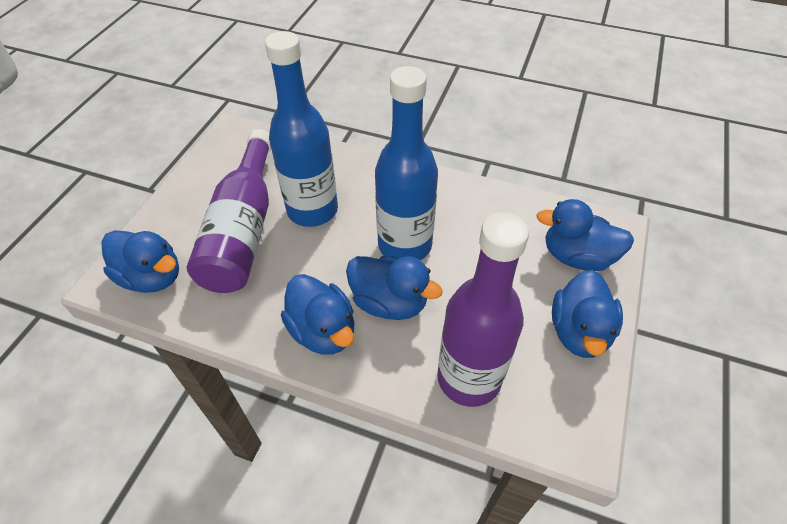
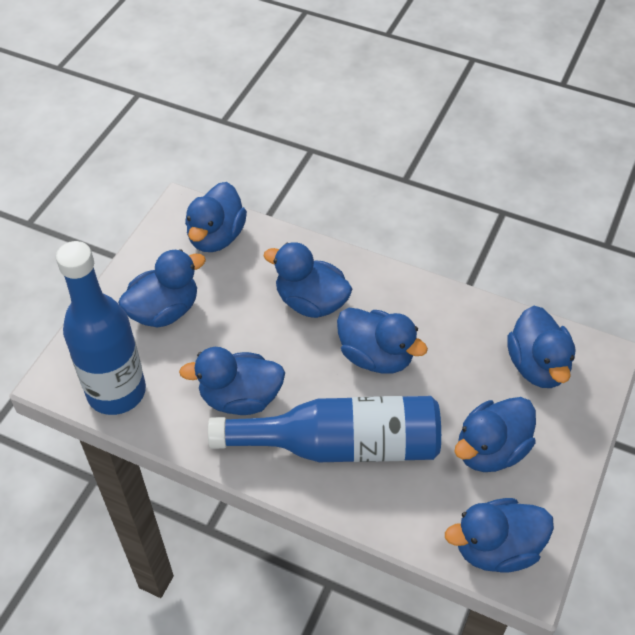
blue duck: 5 -> 8
purple bottle: 2 -> 0

